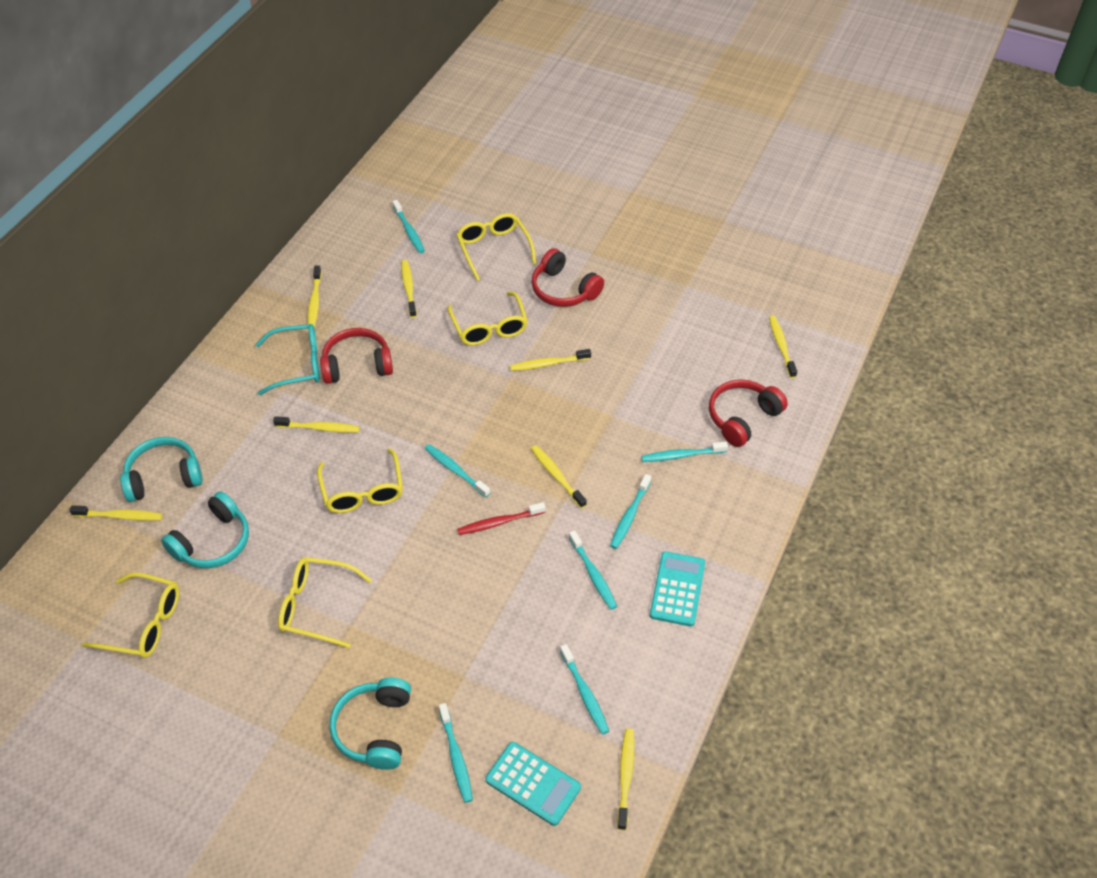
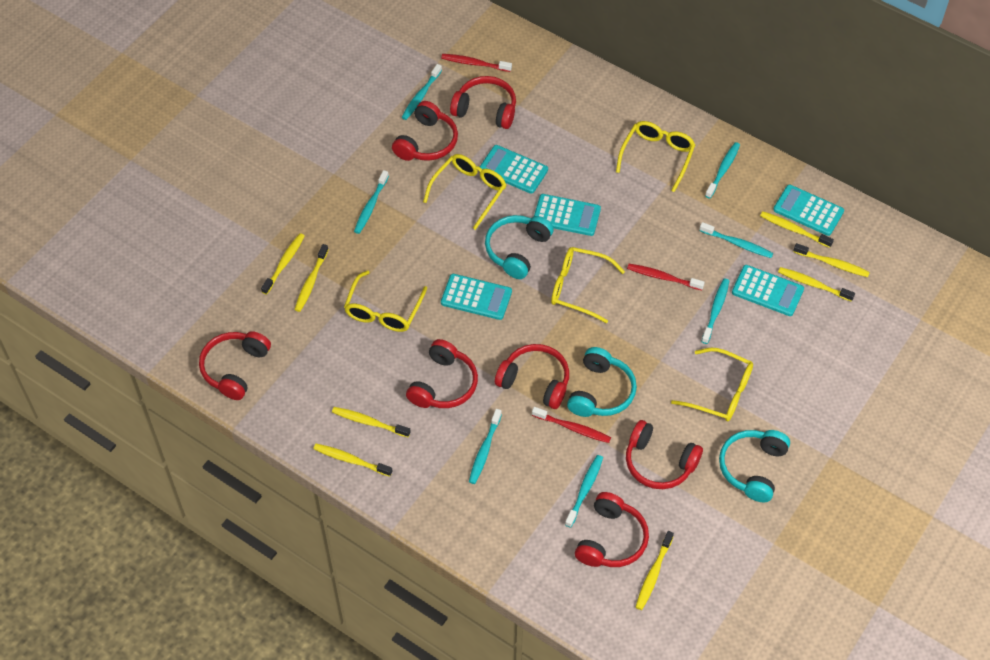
red headphones: 3 -> 7
red toothbrush: 1 -> 3
turquoise calculator: 2 -> 5
turquoise glasses: 1 -> 0

